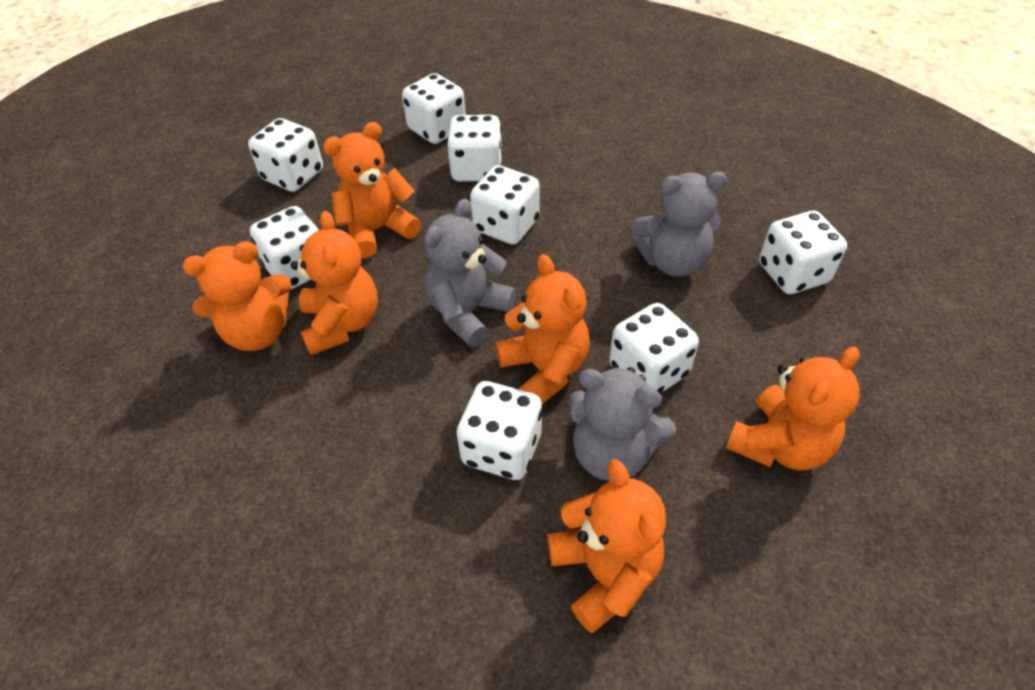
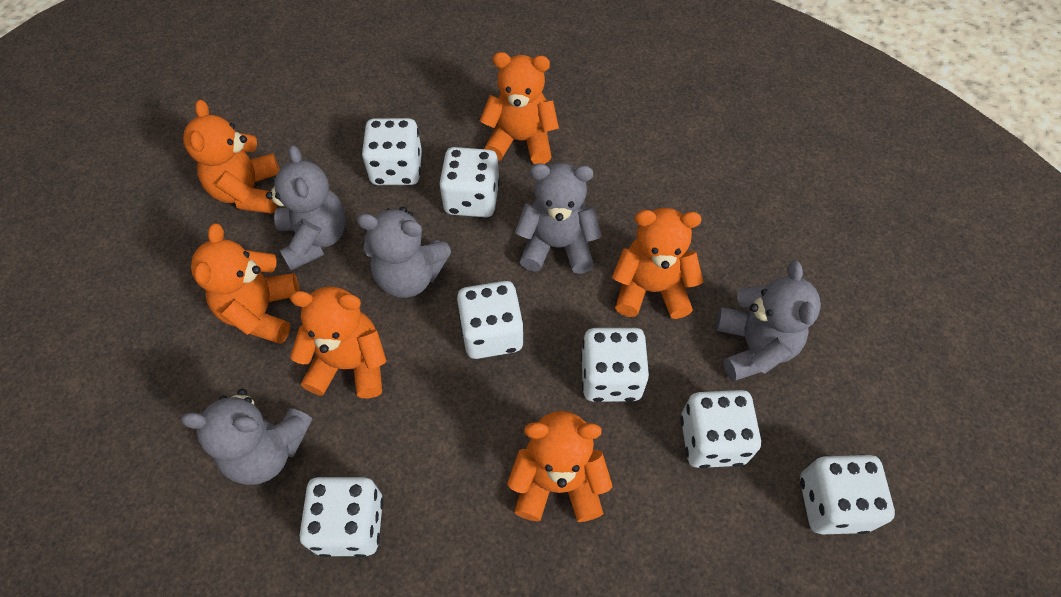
grey teddy bear: 3 -> 5
white dice: 8 -> 7

